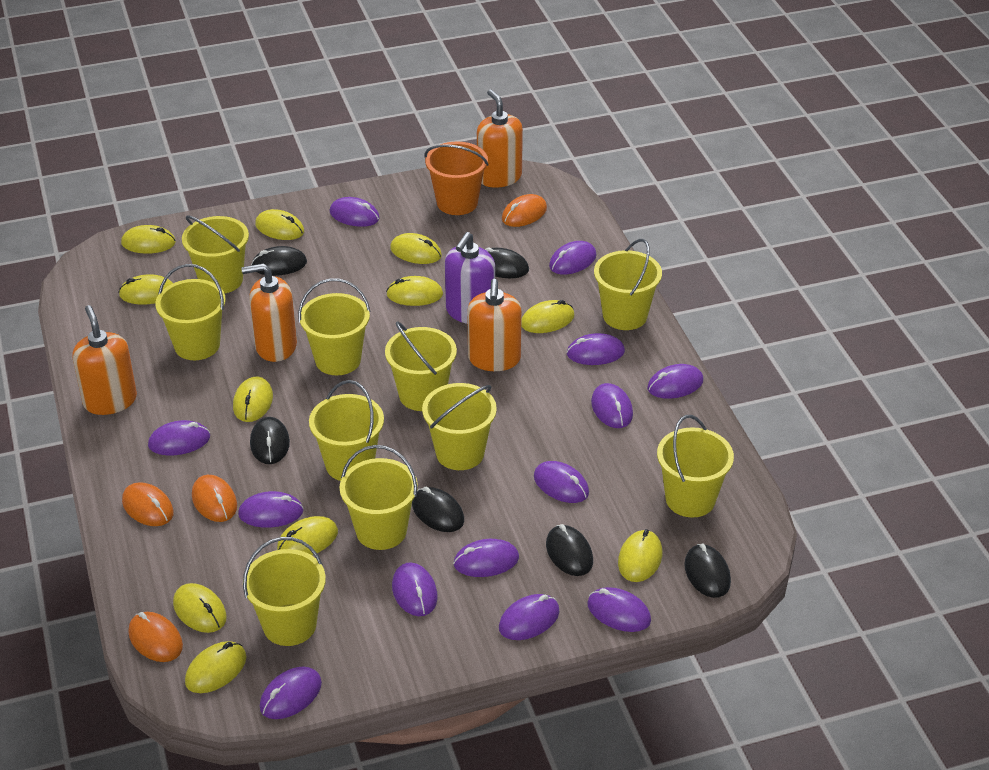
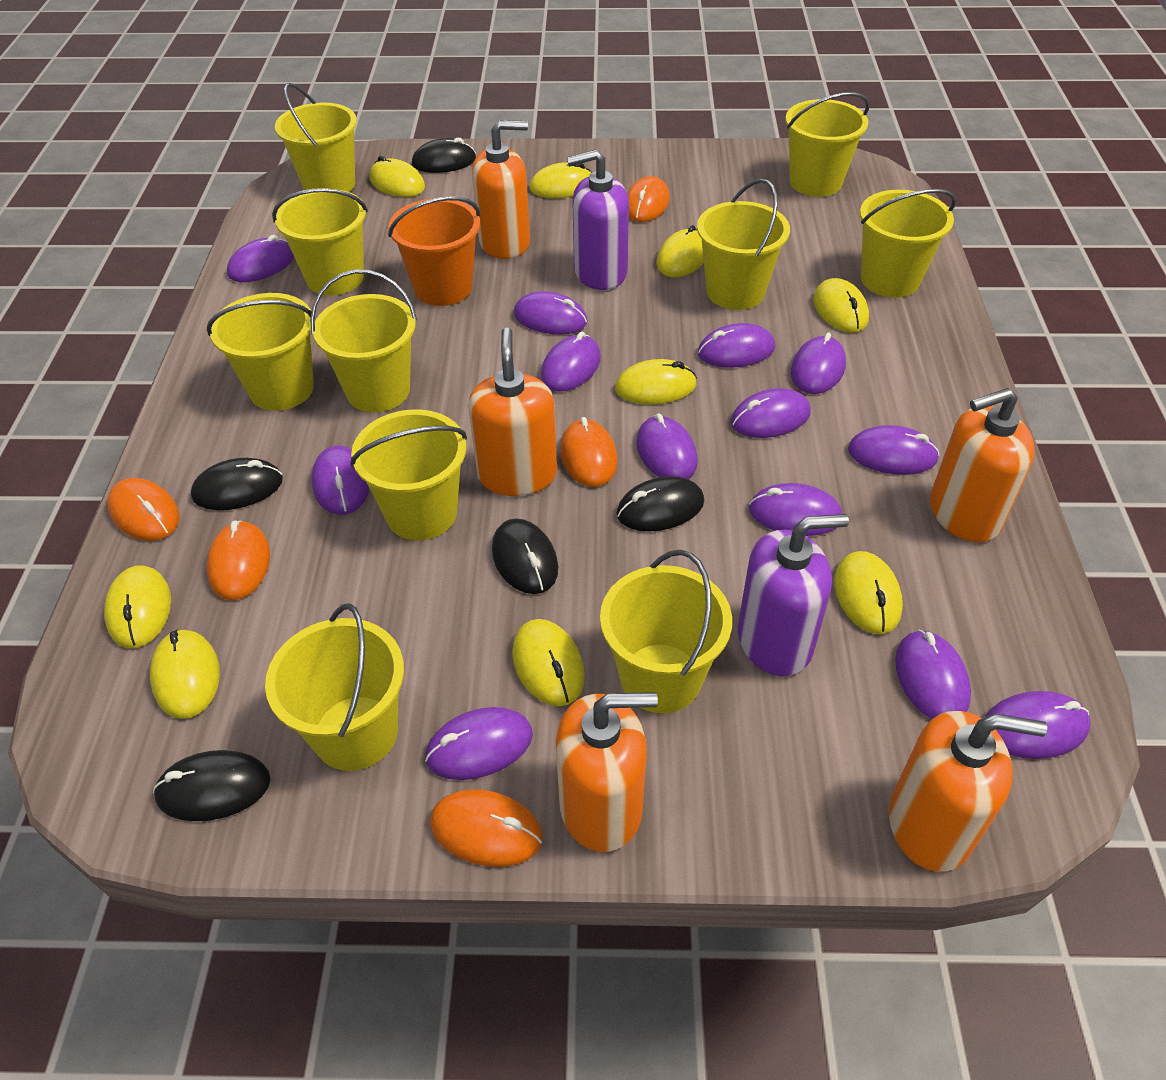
black mouse: 6 -> 5
orange mouse: 4 -> 5
orange soap dispenser: 4 -> 5
purple soap dispenser: 1 -> 2
yellow mouse: 11 -> 9

